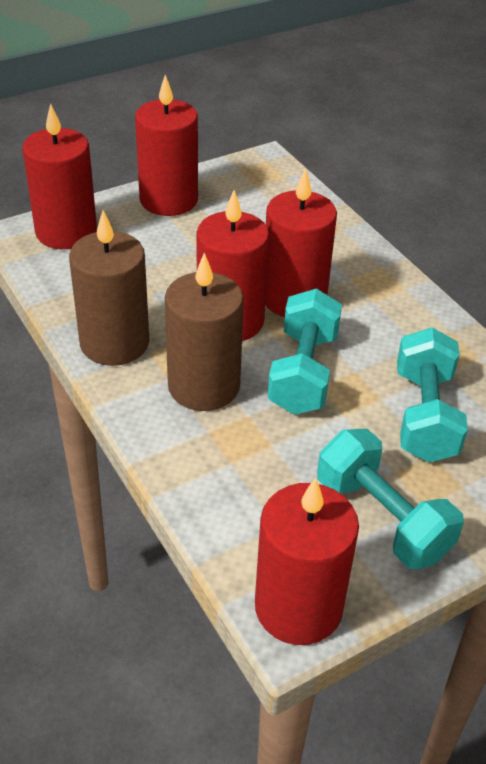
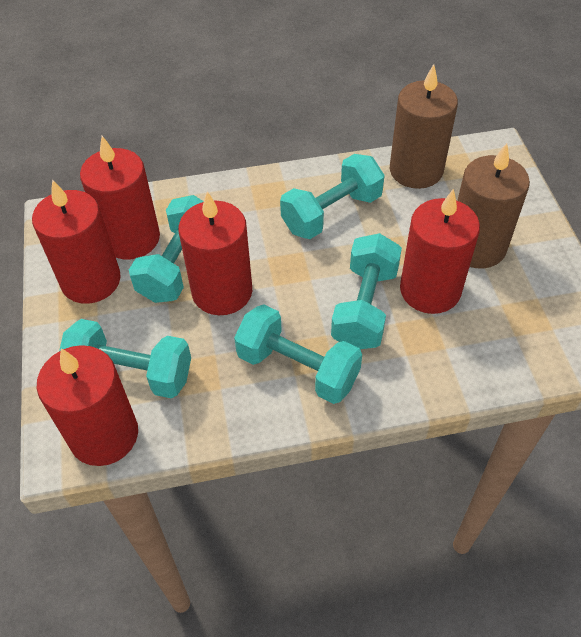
turquoise dumbbell: 3 -> 5

